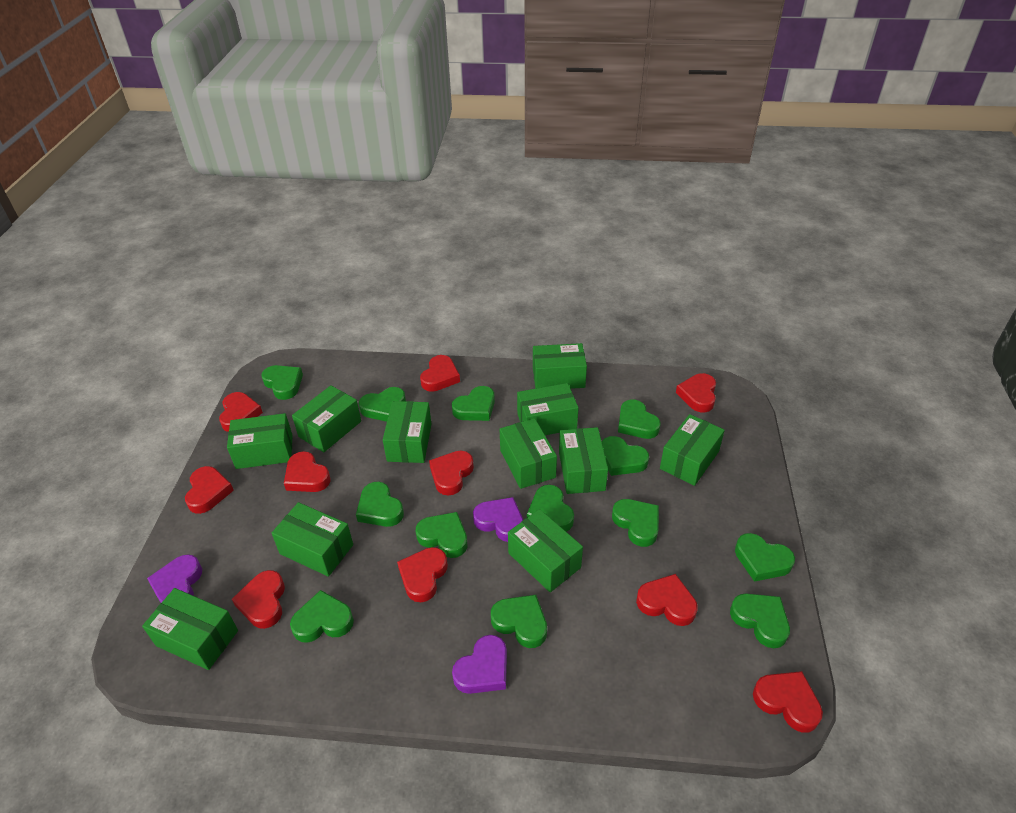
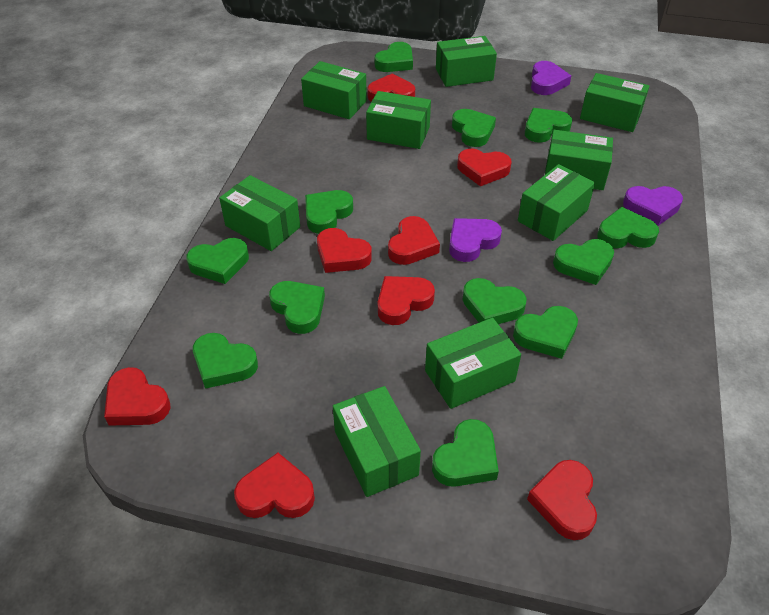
green box: 11 -> 9
green heart: 13 -> 12
red heart: 10 -> 8

